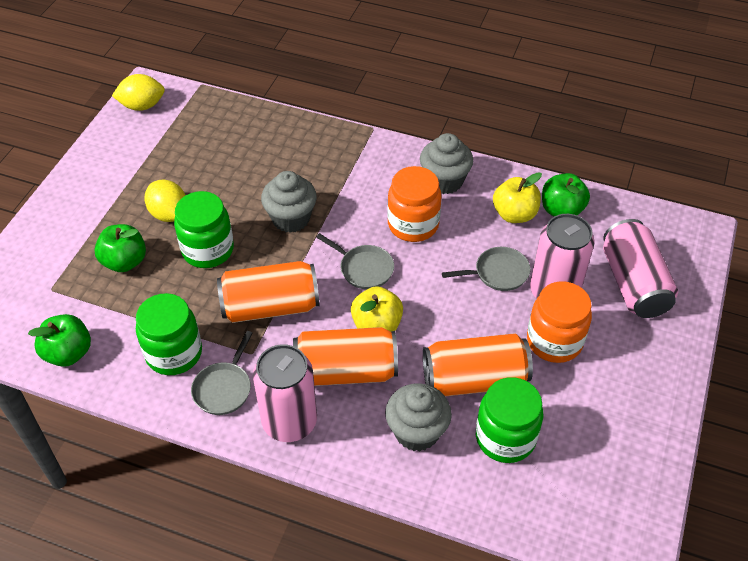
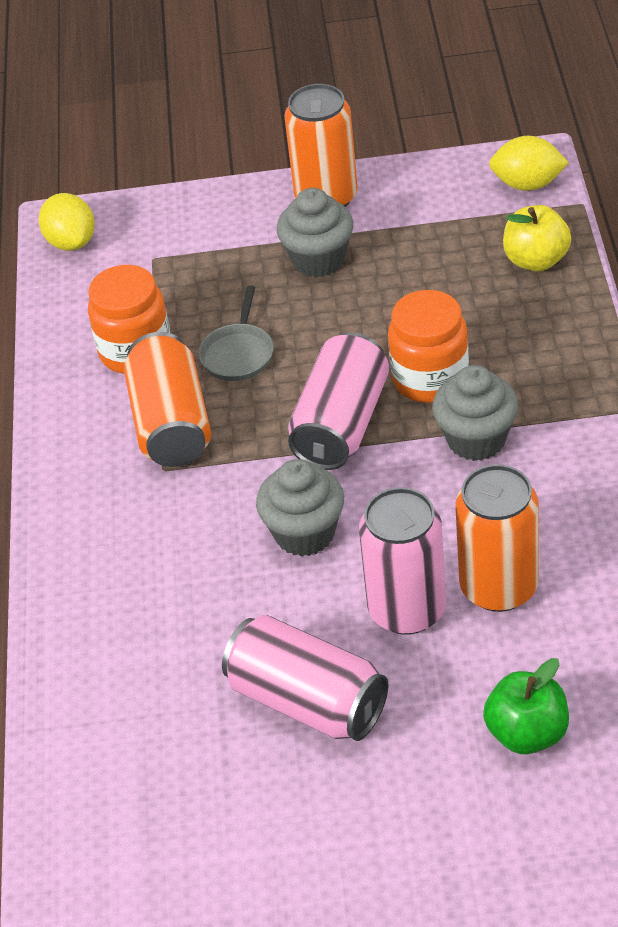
green apple: 3 -> 1
green jar: 3 -> 0
grey pan: 3 -> 1
yellow apple: 2 -> 1

